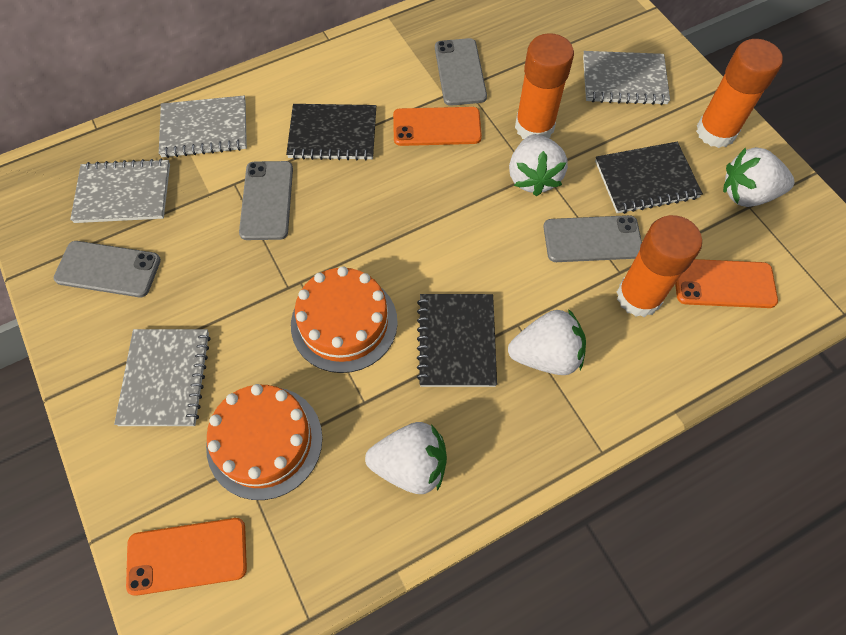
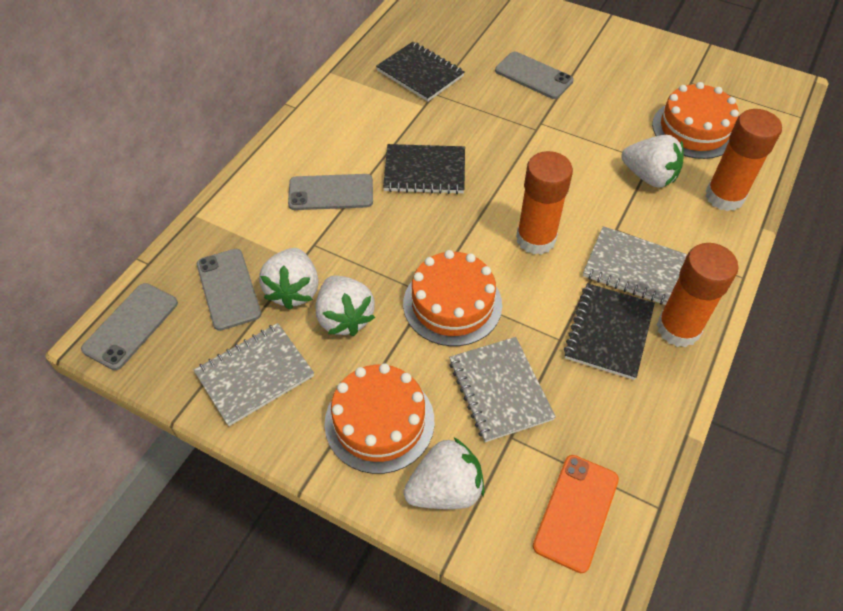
grey notebook: 4 -> 3
orange cake: 2 -> 3
orange phone: 3 -> 1

